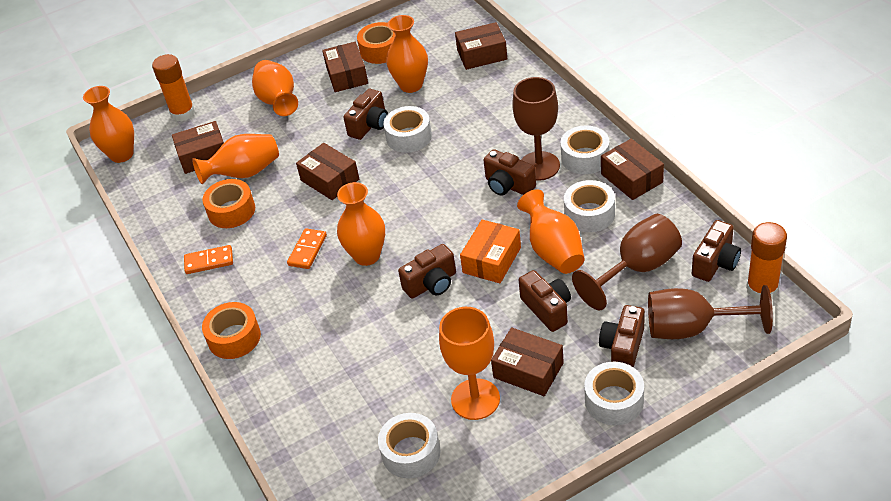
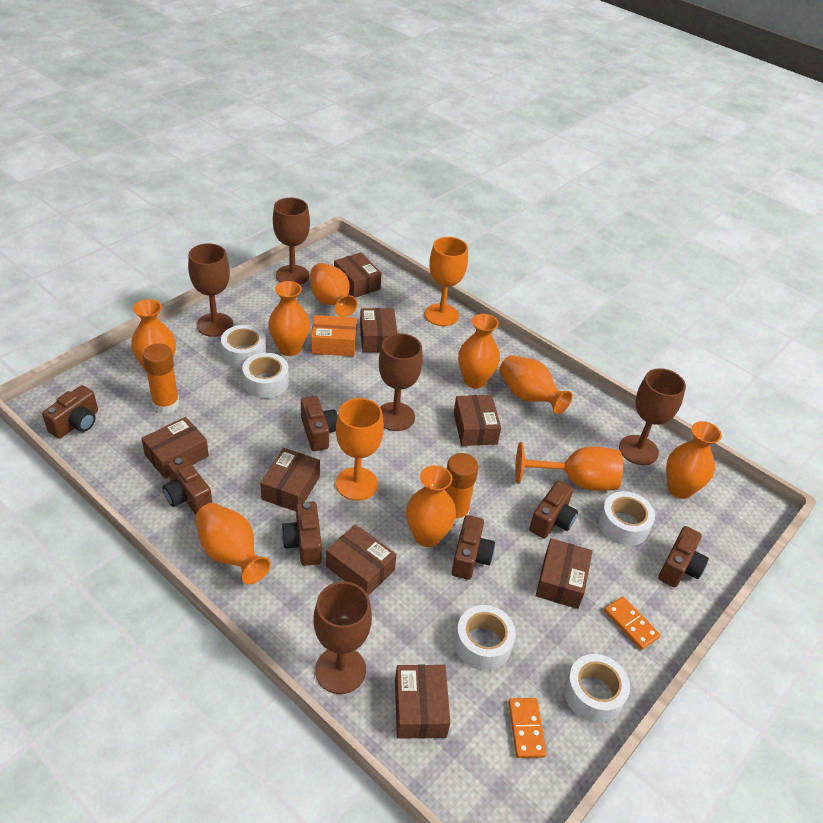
brown box: 6 -> 8
brown camera: 6 -> 7
brown goblet: 3 -> 5
orange goblet: 1 -> 3
orange tape: 3 -> 0
orange vase: 6 -> 8

